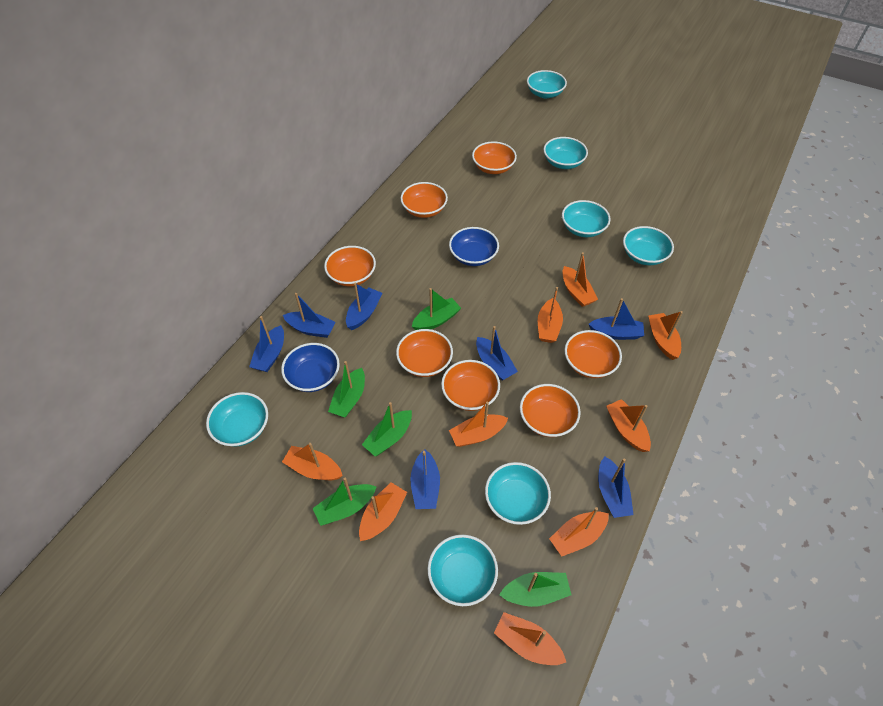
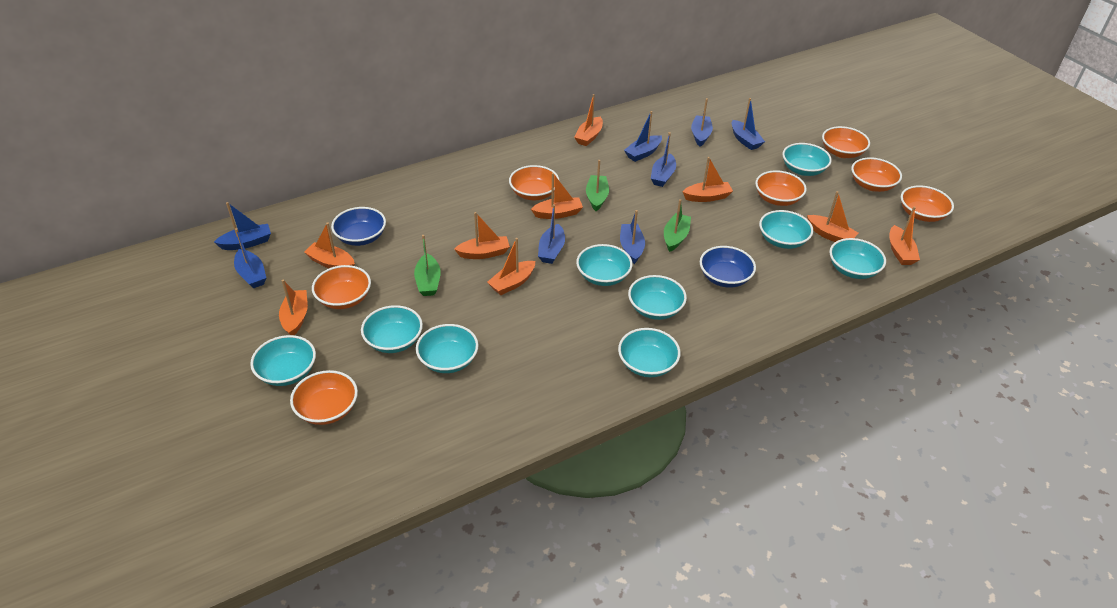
blue boat: 7 -> 8
green boat: 5 -> 3
turquoise bowl: 7 -> 9

